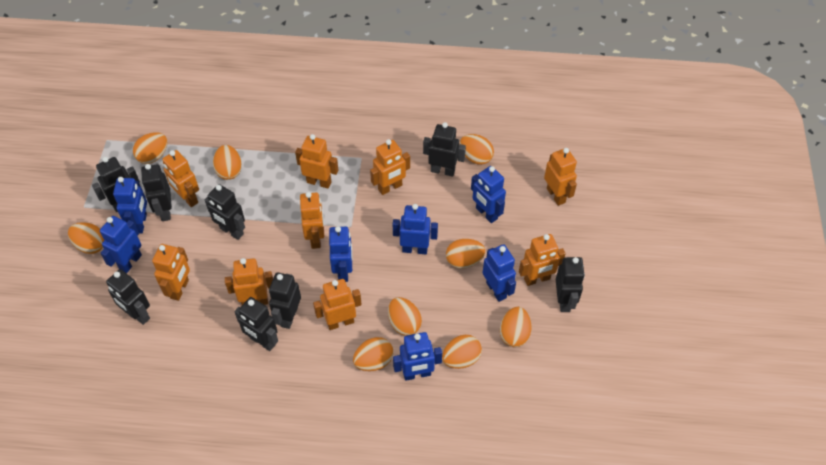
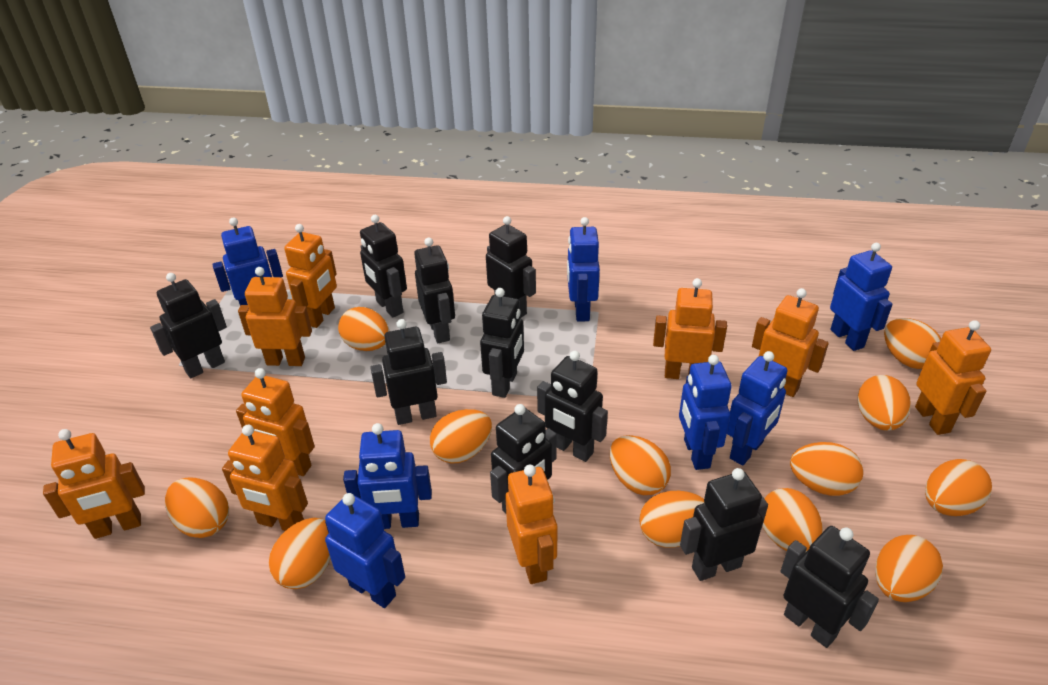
black robot: 8 -> 10
orange egg: 9 -> 12

